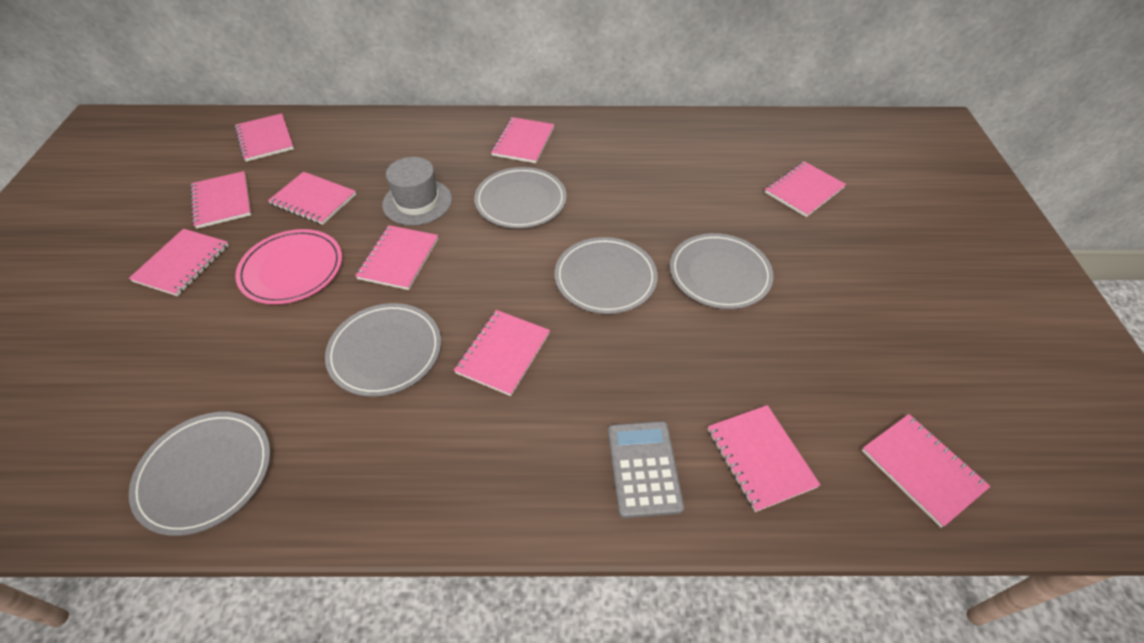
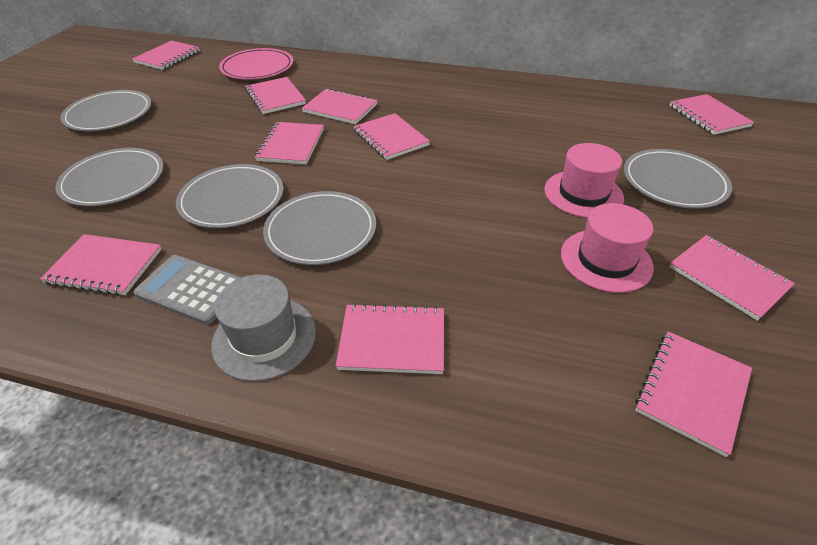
pink hat: 0 -> 2

